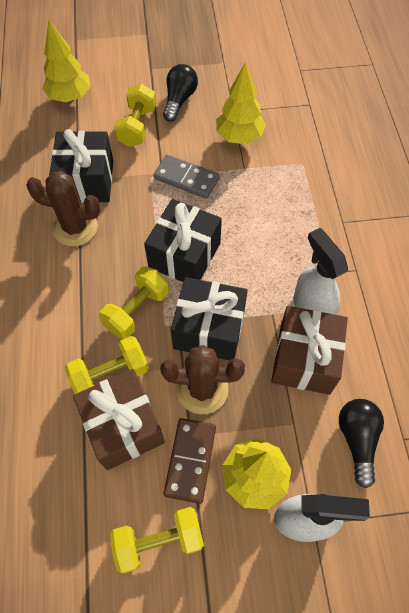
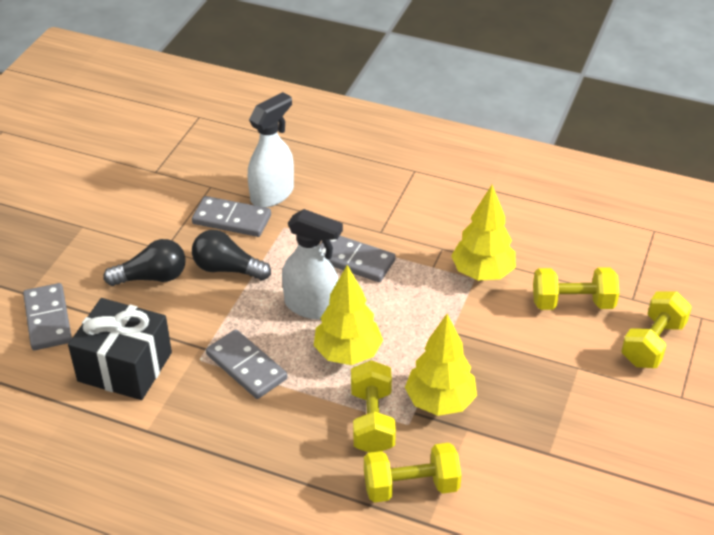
black gift: 3 -> 1
brown cactus: 2 -> 0
brown domino: 1 -> 0
brown gift: 2 -> 0
grey domino: 1 -> 4

